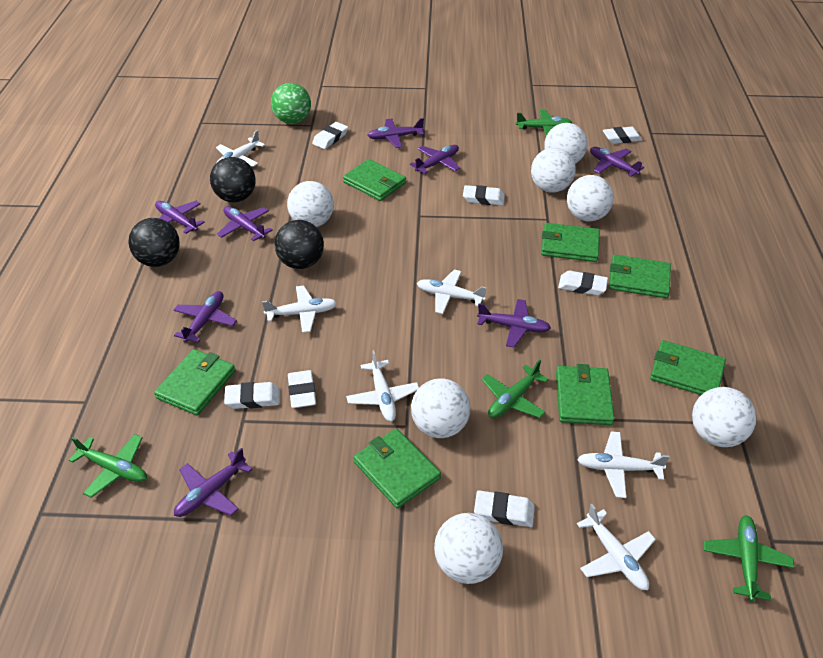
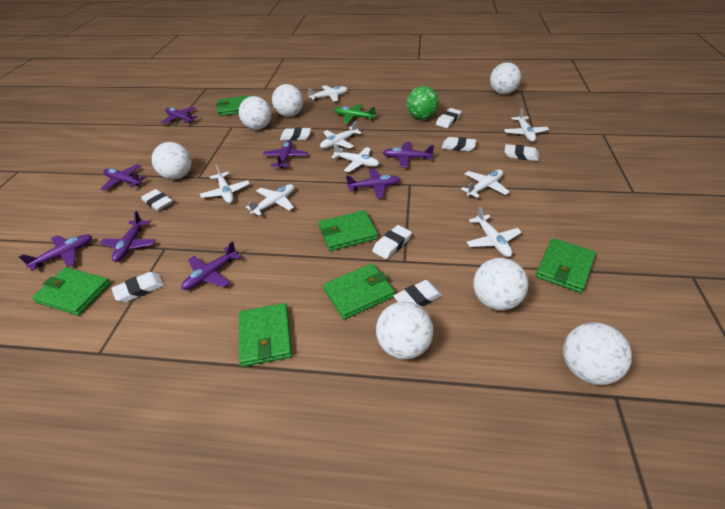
black ball: 3 -> 0
green plane: 4 -> 1
green wallet: 7 -> 6
white eraser: 7 -> 8
white plane: 6 -> 8

